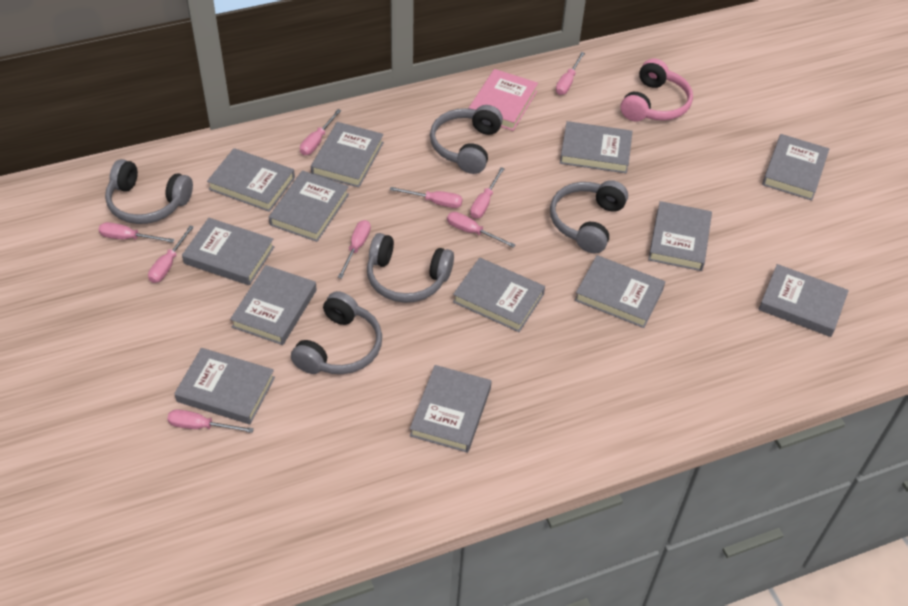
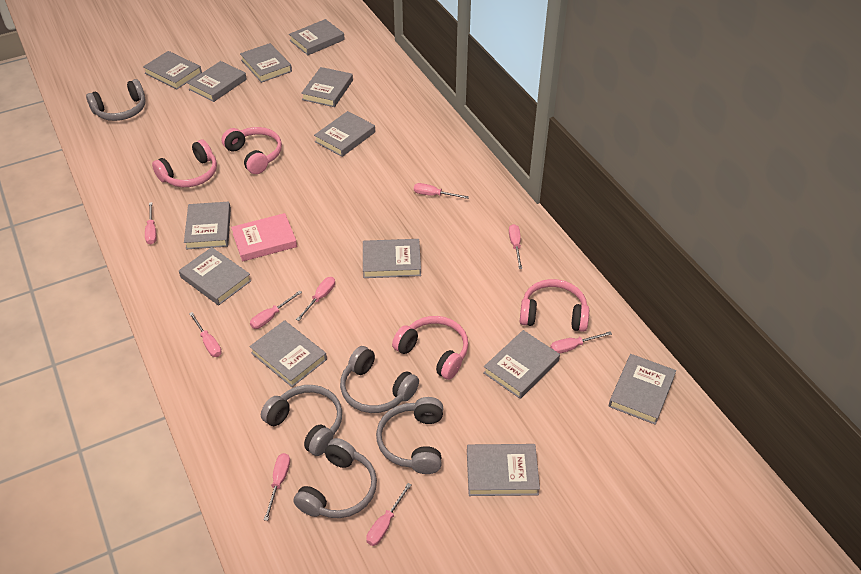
pink headphones: 1 -> 4

